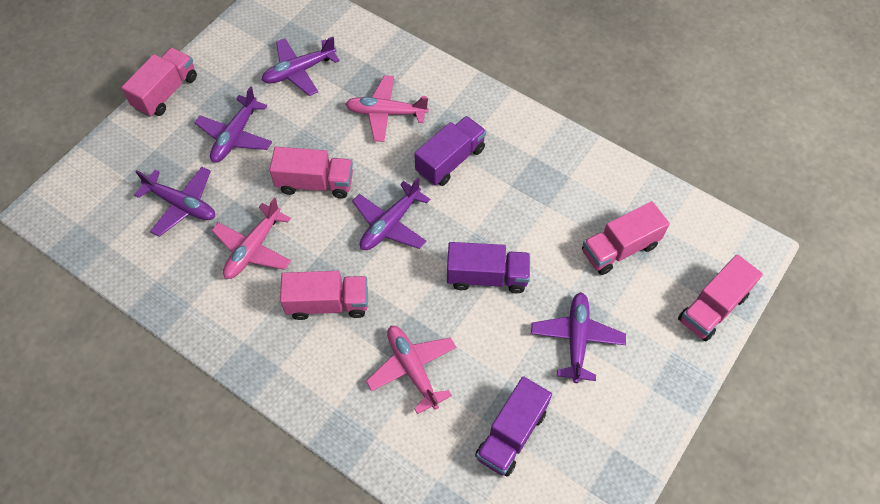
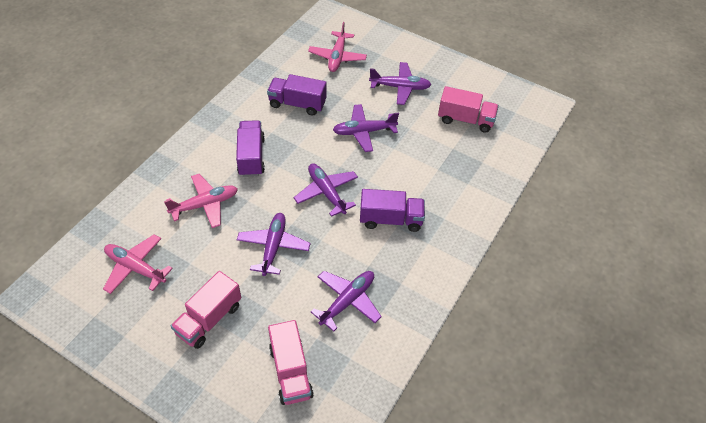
pink truck: 5 -> 3

